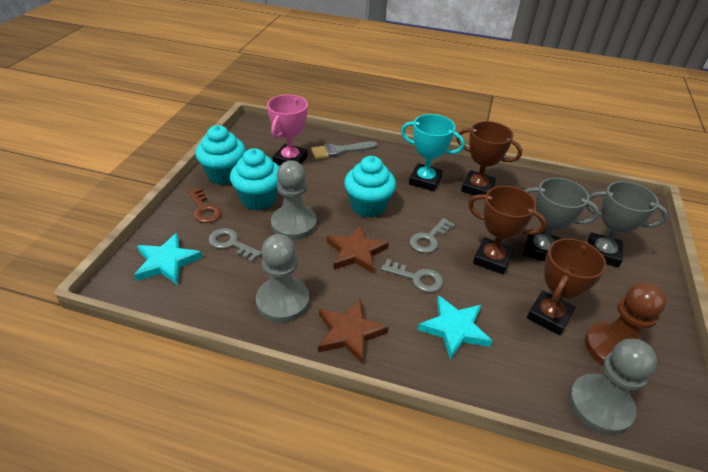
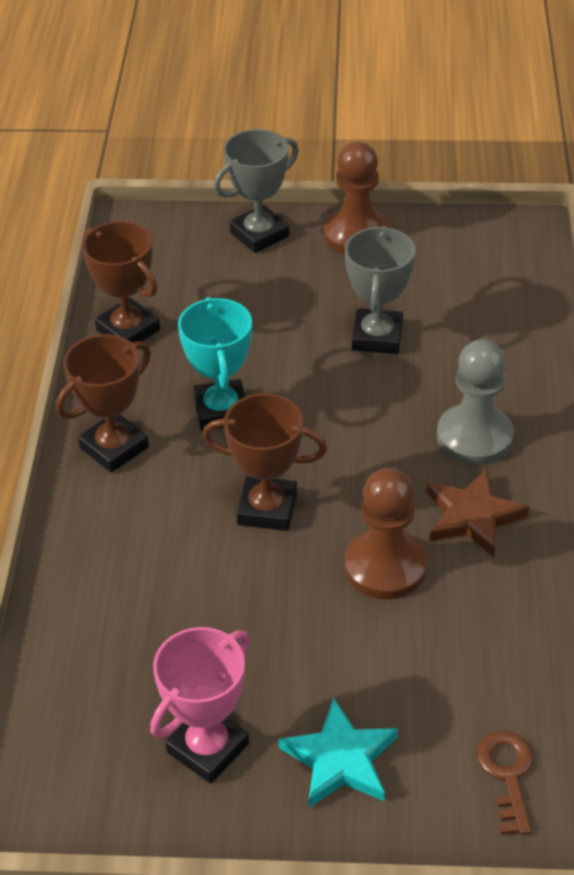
brown pawn: 1 -> 2
brown star: 2 -> 1
grey brush: 1 -> 0
grey key: 3 -> 0
grey pawn: 3 -> 1
turquoise cupcake: 3 -> 0
turquoise star: 2 -> 1

